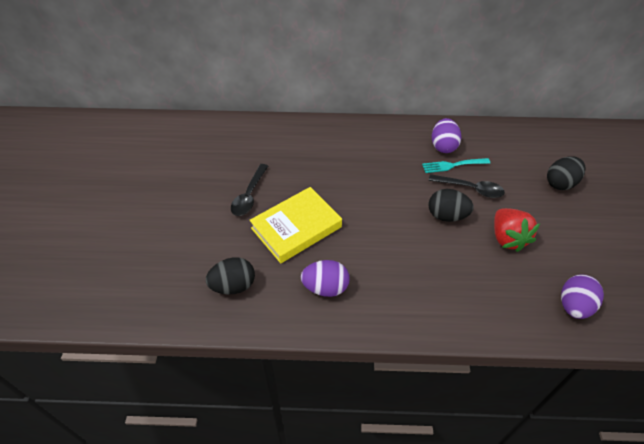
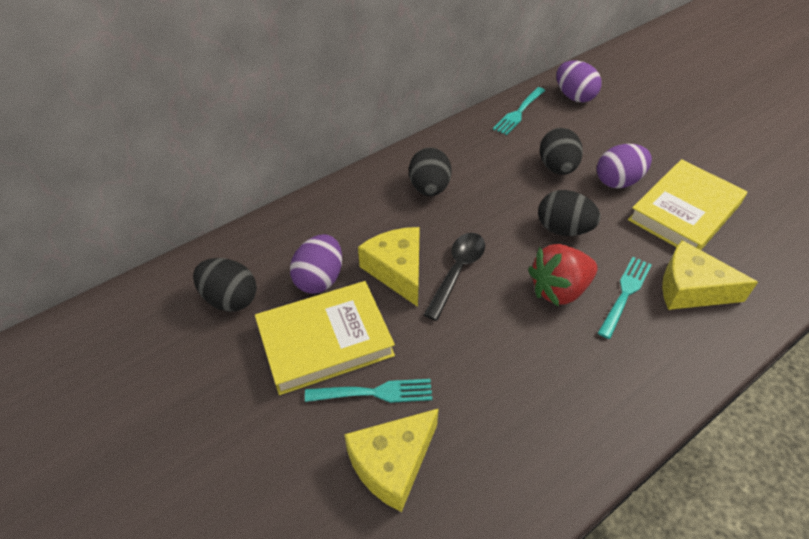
black egg: 3 -> 4
black spoon: 2 -> 1
turquoise fork: 1 -> 3
yellow book: 1 -> 2
yellow cheese: 0 -> 3

